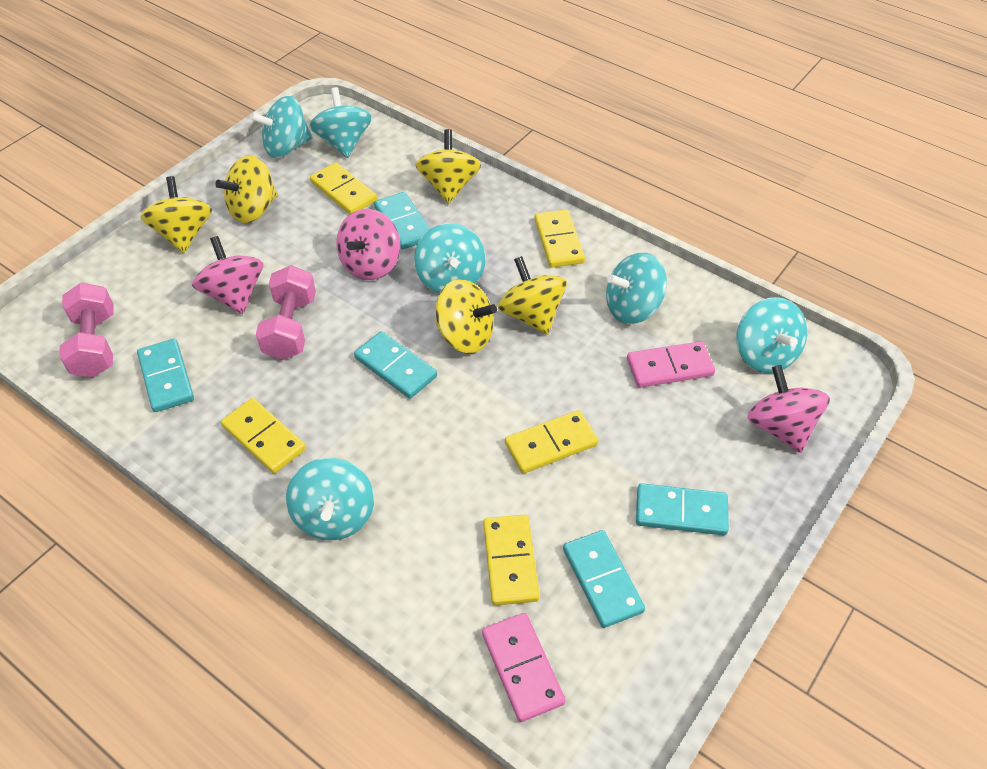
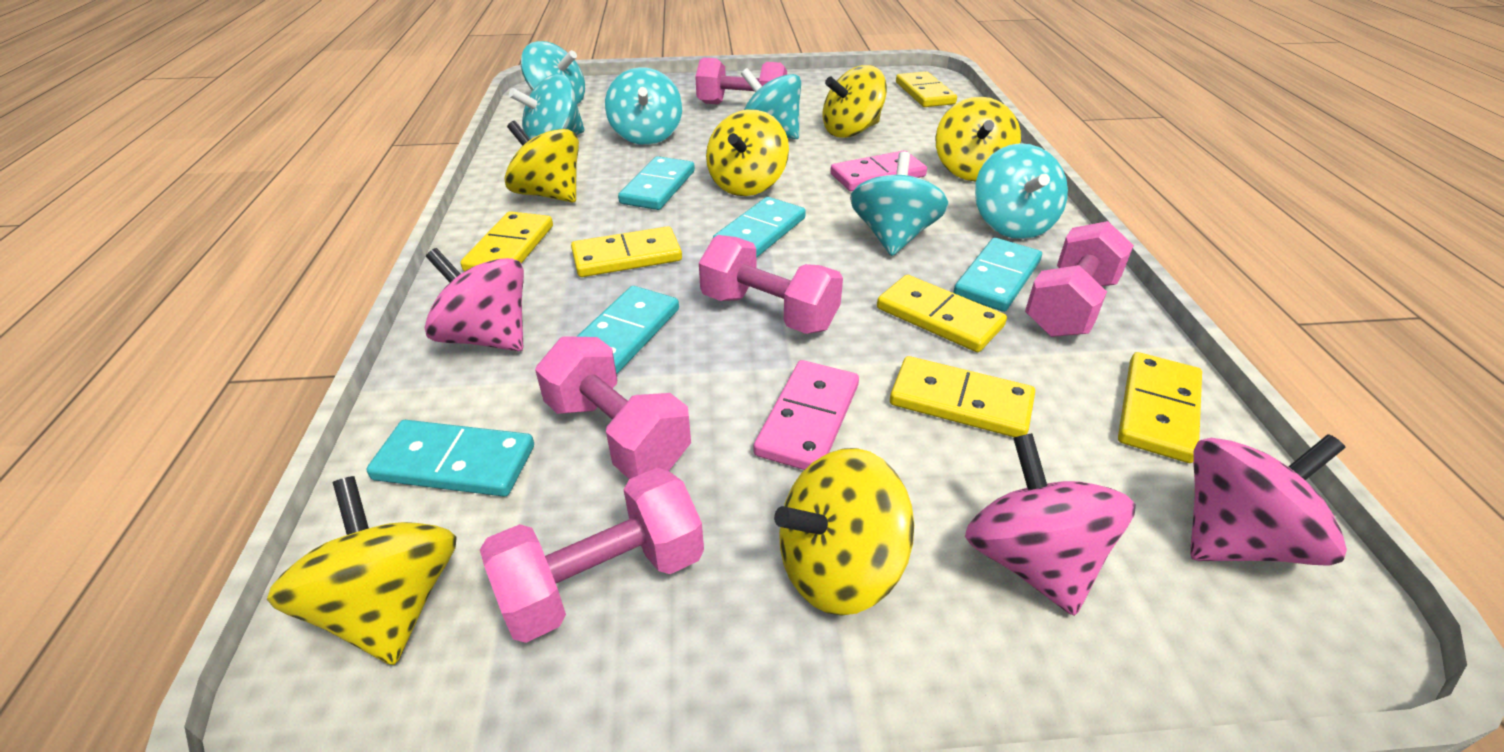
pink dumbbell: 2 -> 5
yellow domino: 5 -> 6
yellow spinning top: 5 -> 6

